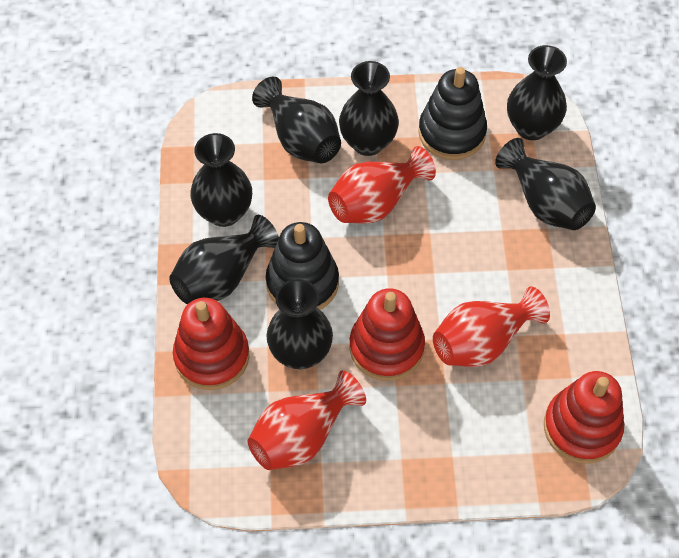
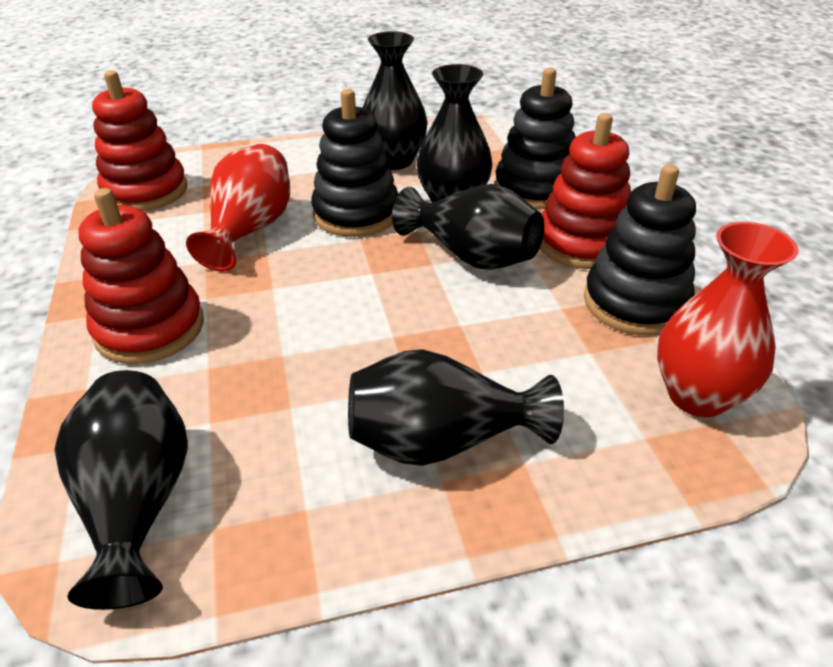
black stacking toy: 2 -> 3
black vase: 7 -> 5
red vase: 3 -> 2

